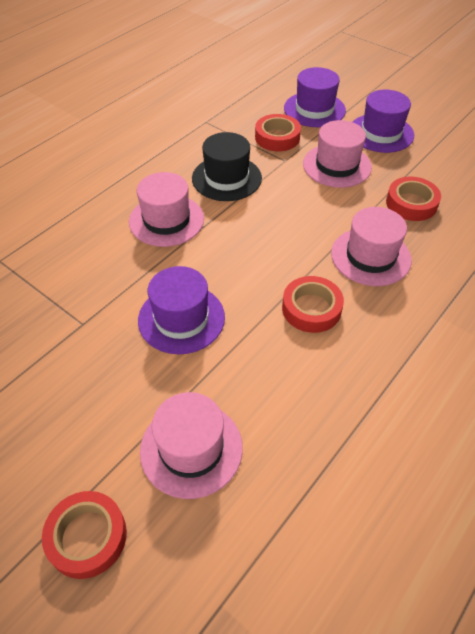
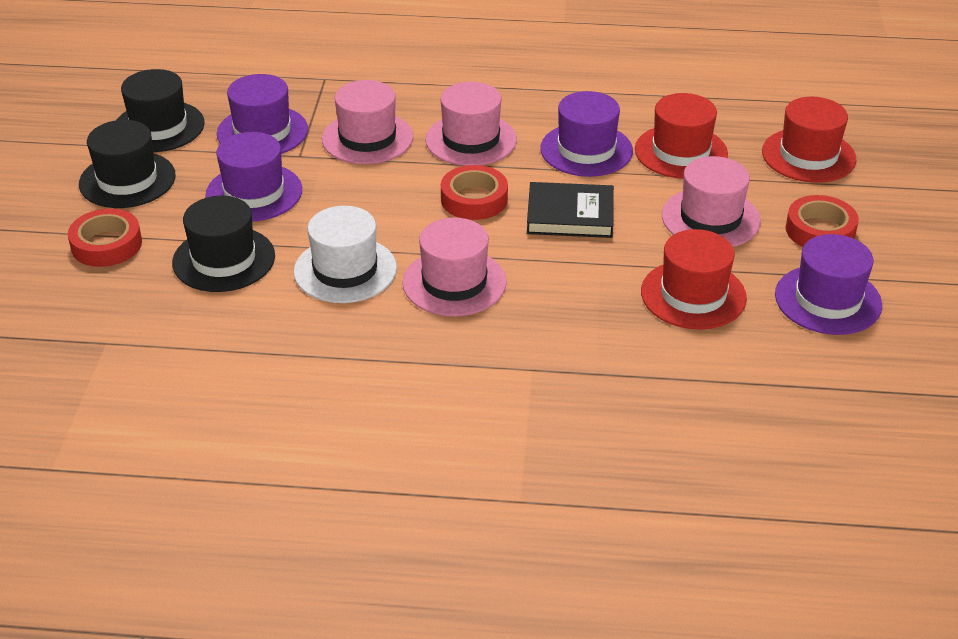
black book: 0 -> 1
black hat: 1 -> 3
purple hat: 3 -> 4
red hat: 0 -> 3
red tape: 4 -> 3
white hat: 0 -> 1

